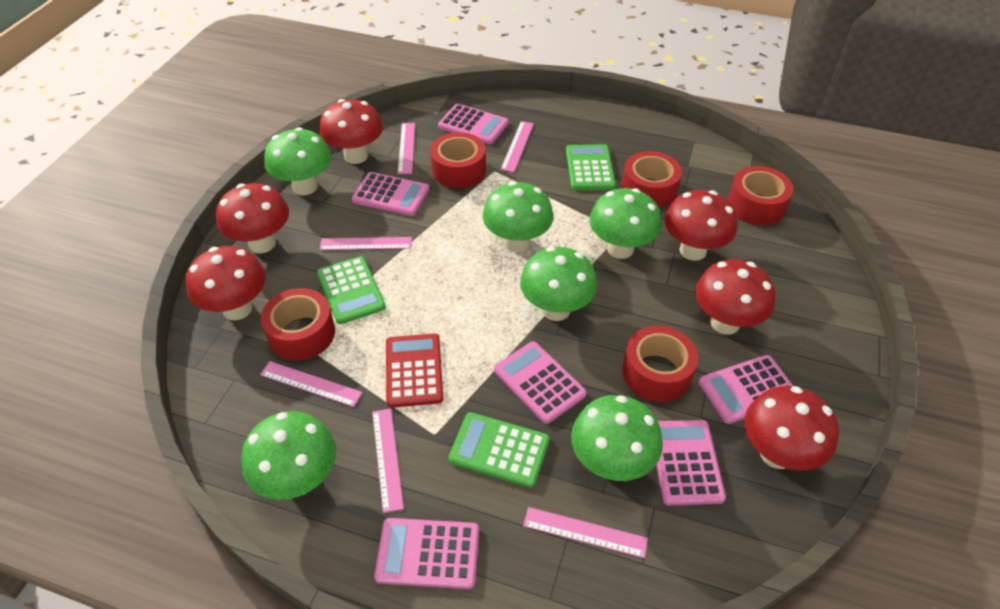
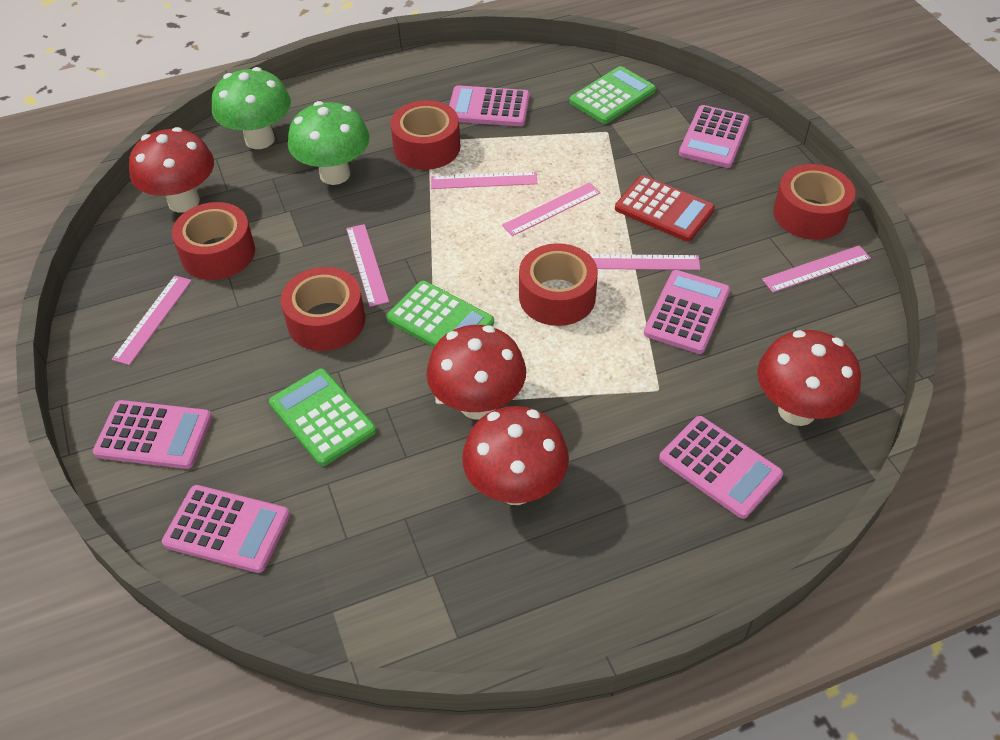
green mushroom: 6 -> 2
red mushroom: 6 -> 4

